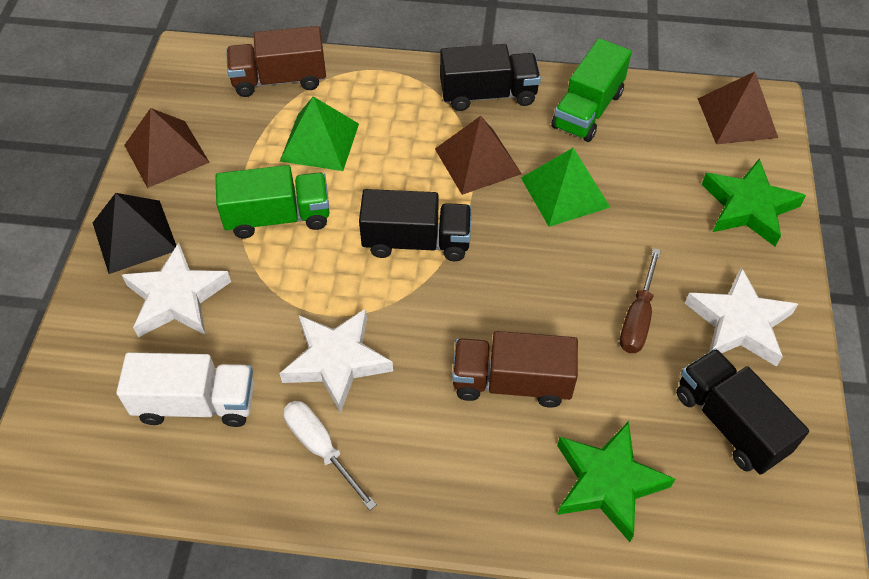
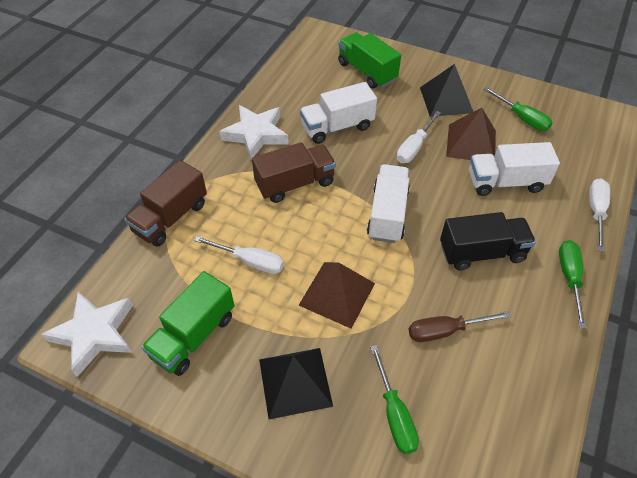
black pyramid: 1 -> 2
black truck: 3 -> 1
brown pyramid: 3 -> 2
green pyramid: 2 -> 0
green screwdriver: 0 -> 3
green star: 2 -> 0
white screwdriver: 1 -> 3
white star: 3 -> 2
white truck: 1 -> 3

